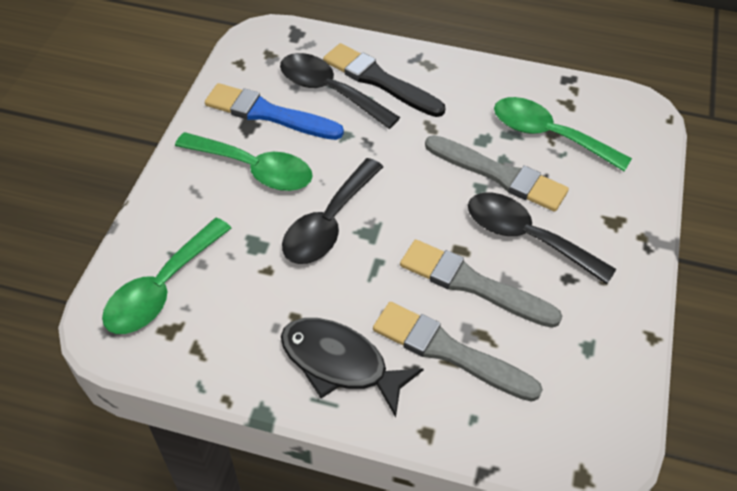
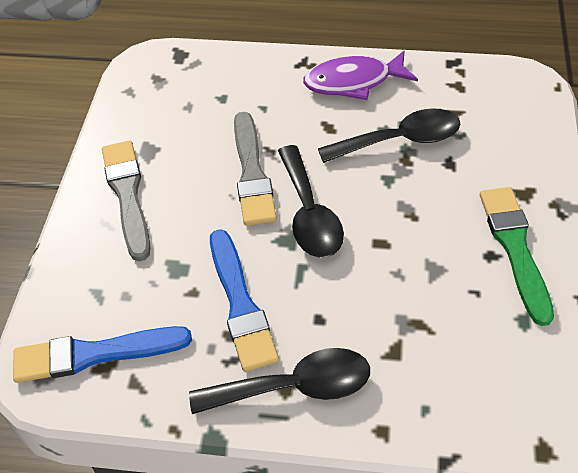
black brush: 1 -> 0
black fish: 1 -> 0
blue brush: 1 -> 2
green brush: 0 -> 1
green spoon: 3 -> 0
grey brush: 3 -> 2
purple fish: 0 -> 1

